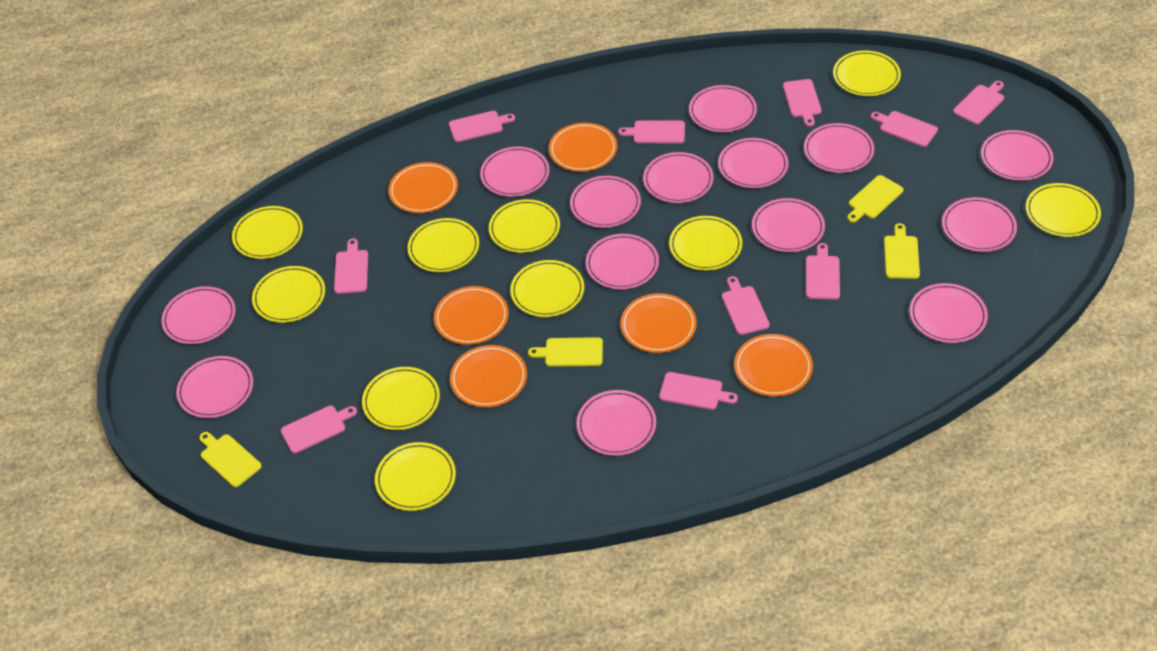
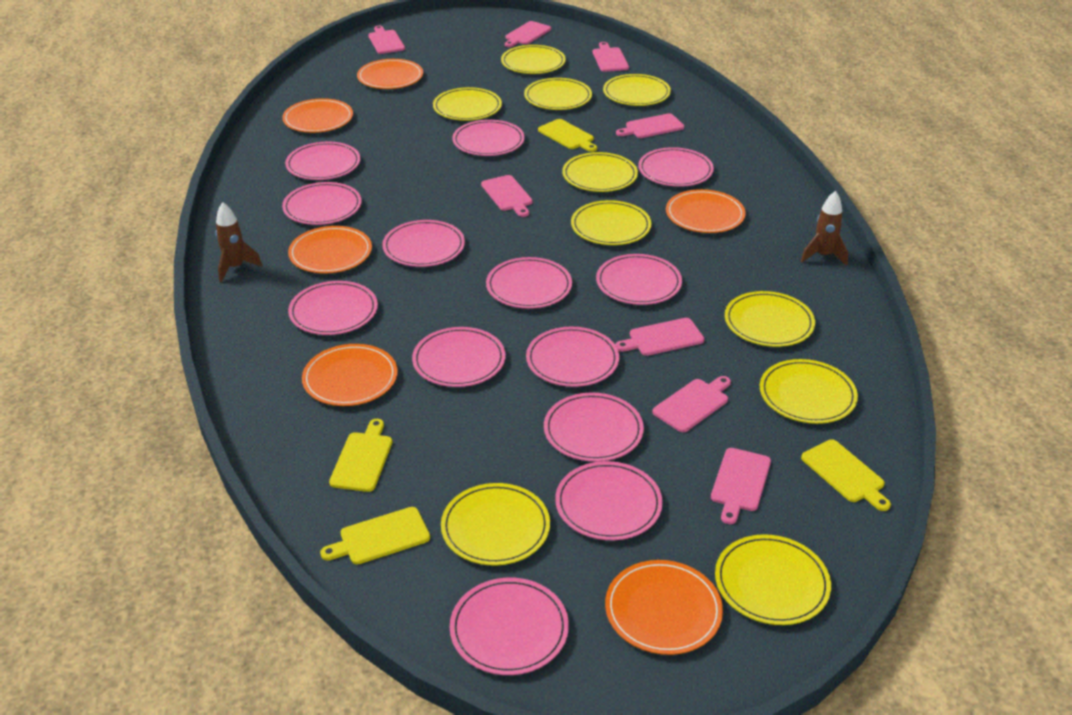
brown rocket: 0 -> 2
pink cutting board: 10 -> 8
pink plate: 14 -> 13

